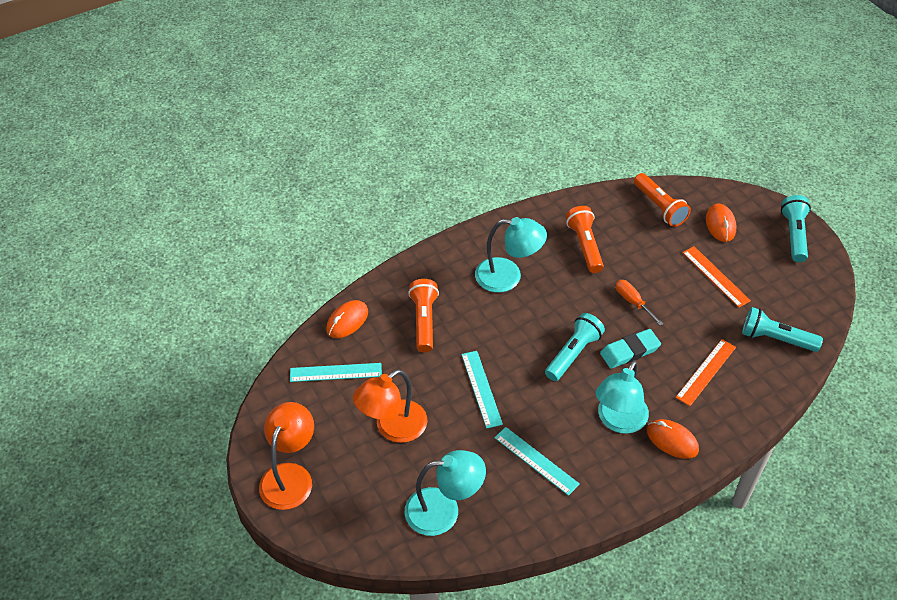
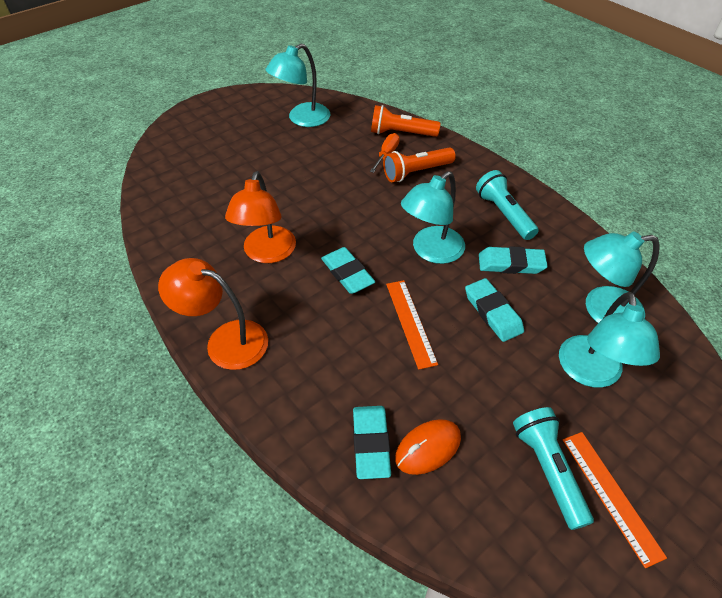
orange flashlight: 3 -> 2
orange mouse: 3 -> 1
turquoise eraser: 1 -> 4
turquoise flashlight: 3 -> 2
turquoise lamp: 3 -> 4
turquoise ruler: 3 -> 0

